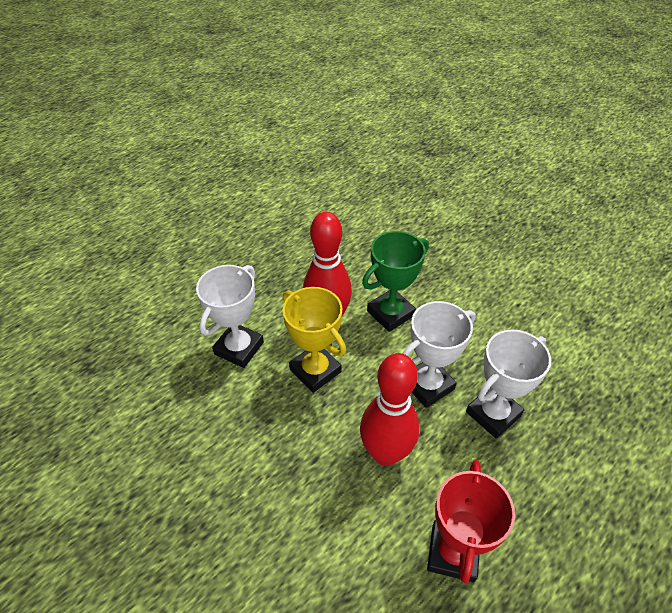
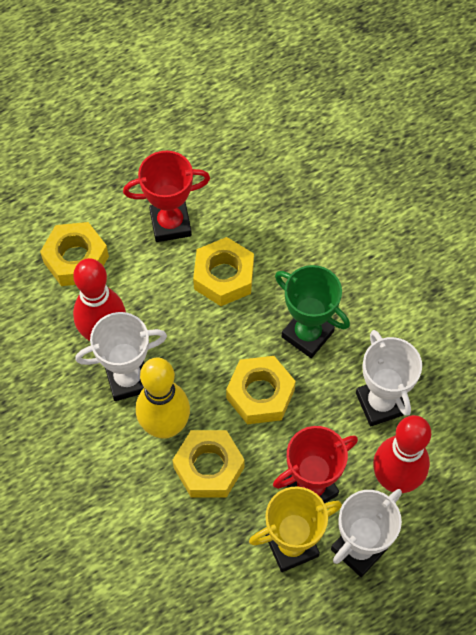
red trophy: 1 -> 2
yellow bowling pin: 0 -> 1
yellow nut: 0 -> 4

